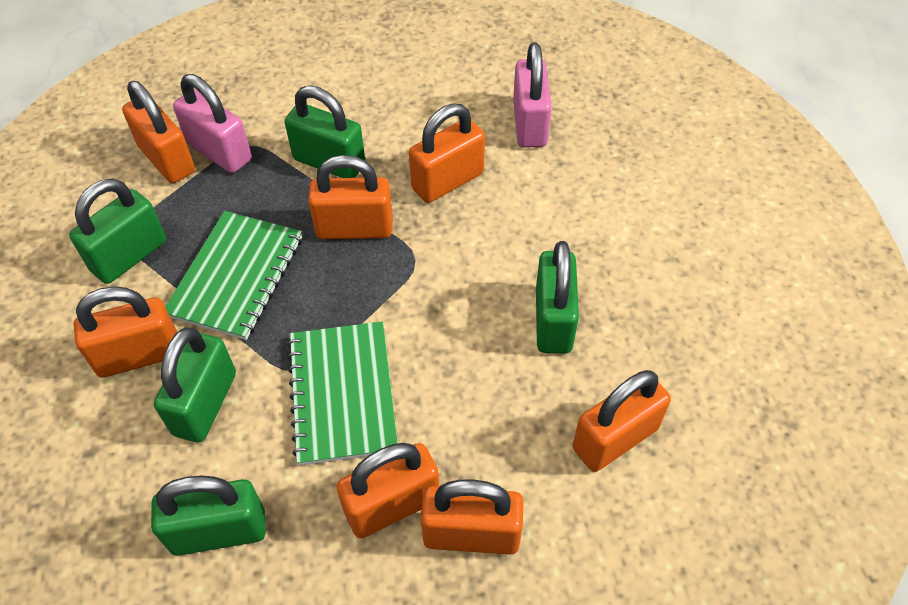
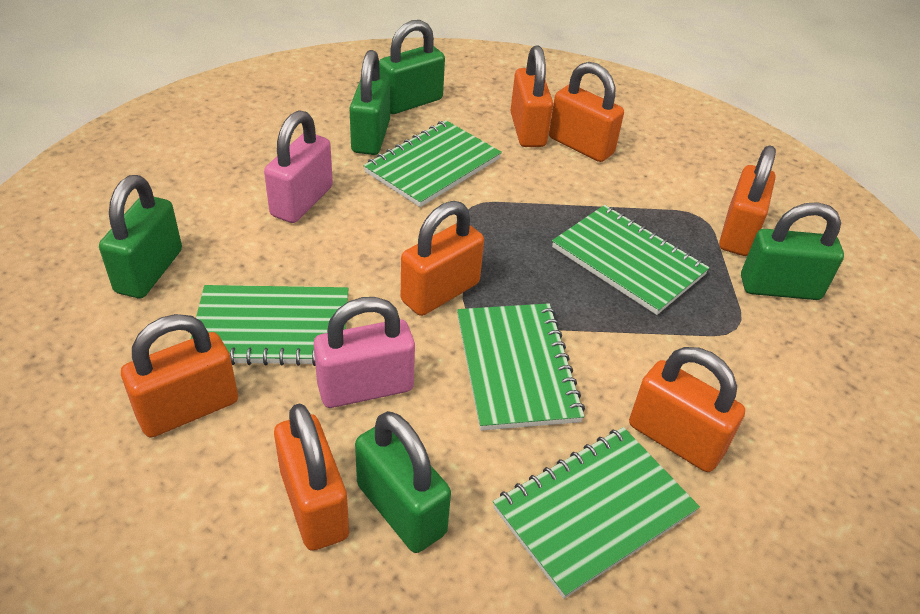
green notebook: 2 -> 5

